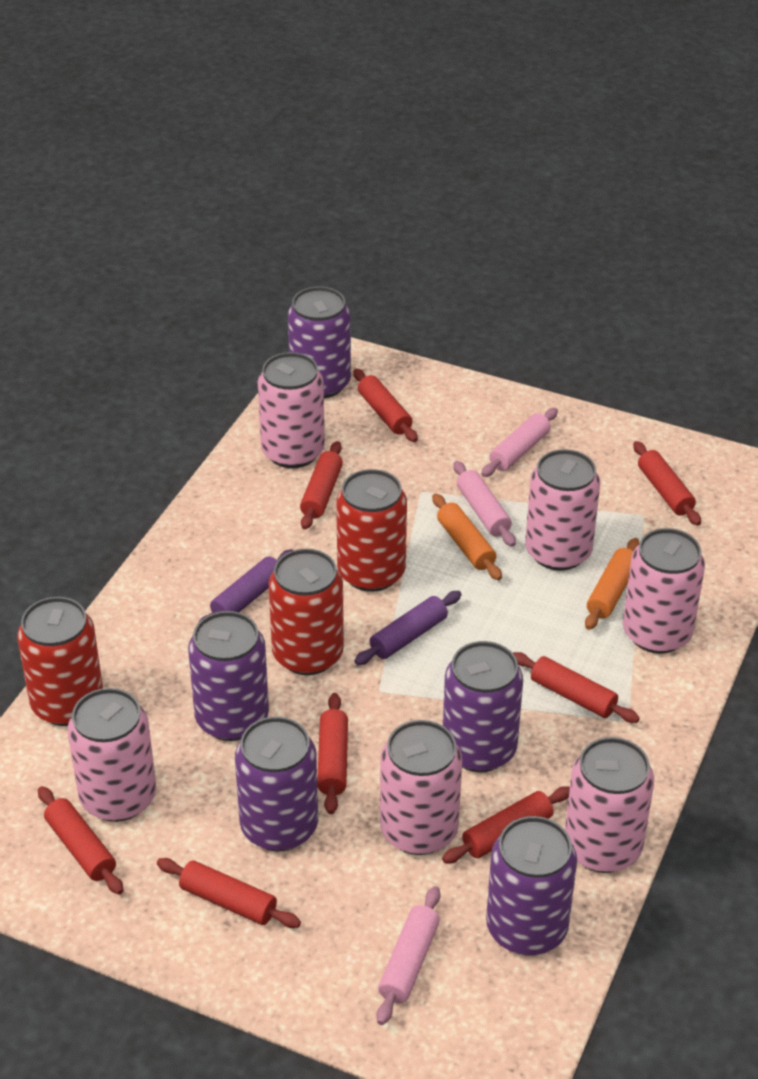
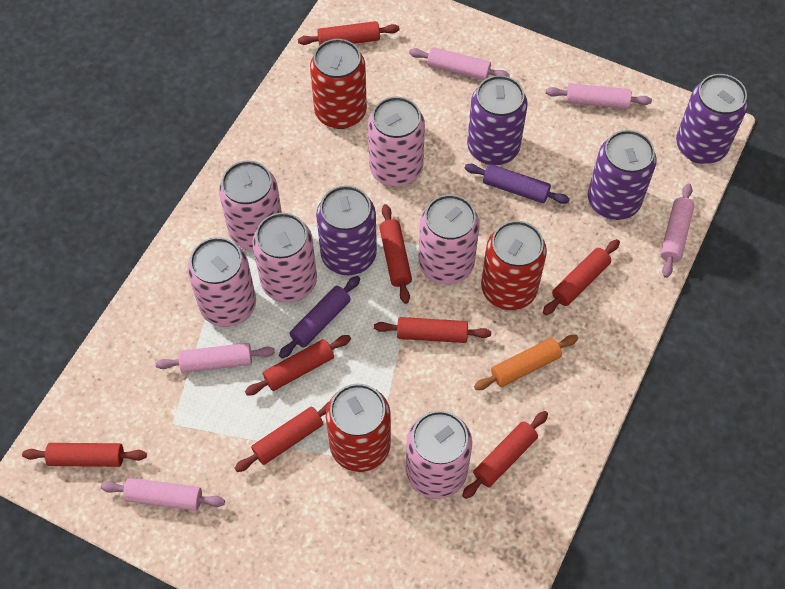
orange rolling pin: 2 -> 1
pink rolling pin: 3 -> 5
purple can: 5 -> 4

